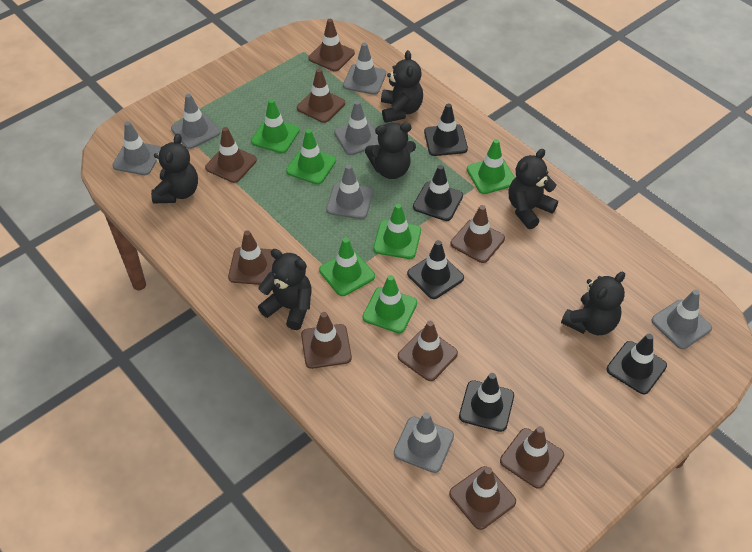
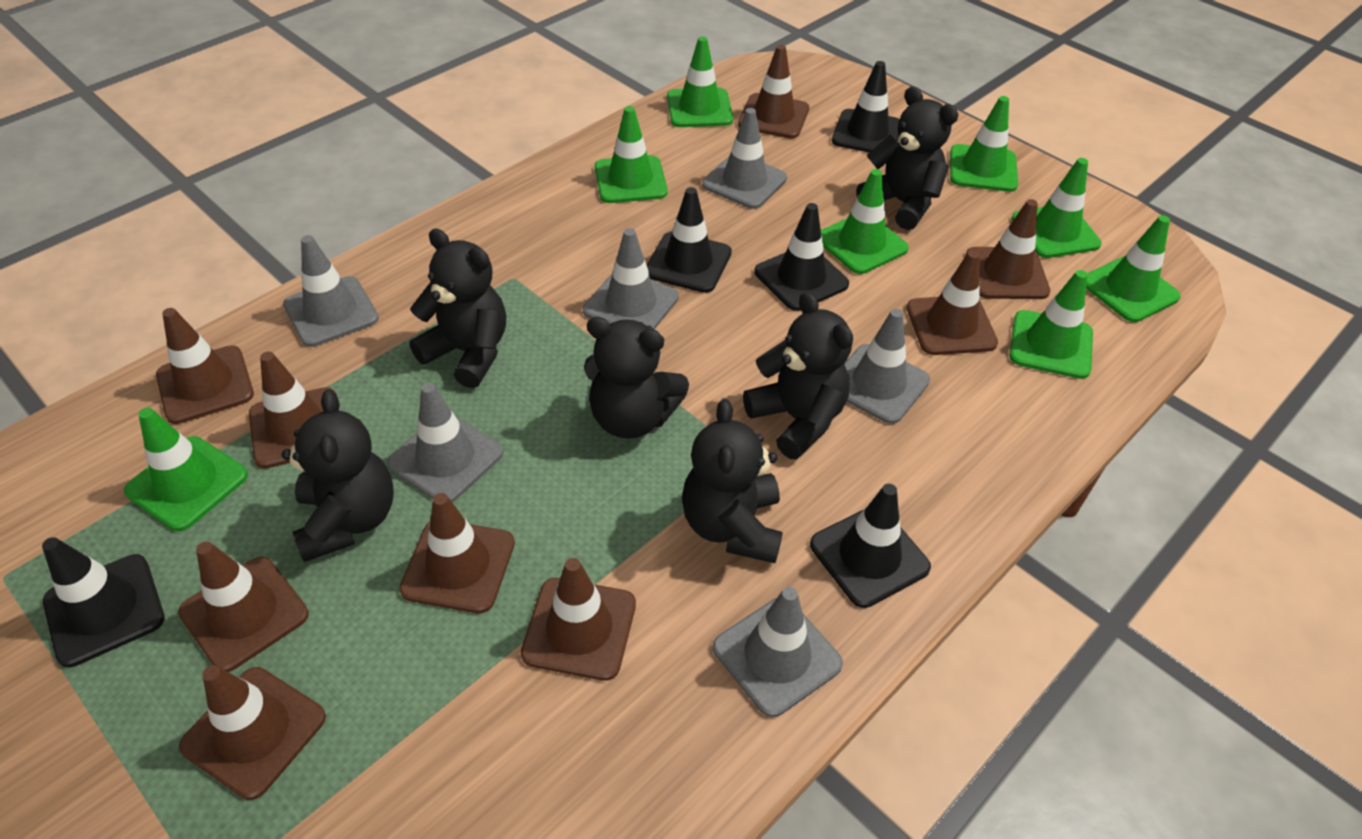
green traffic cone: 6 -> 8
grey traffic cone: 7 -> 6

